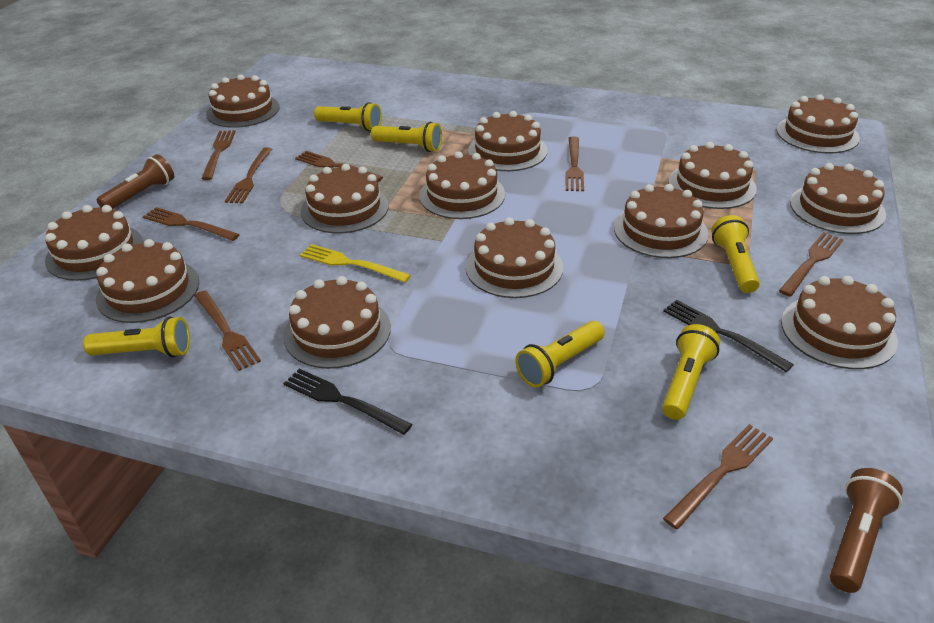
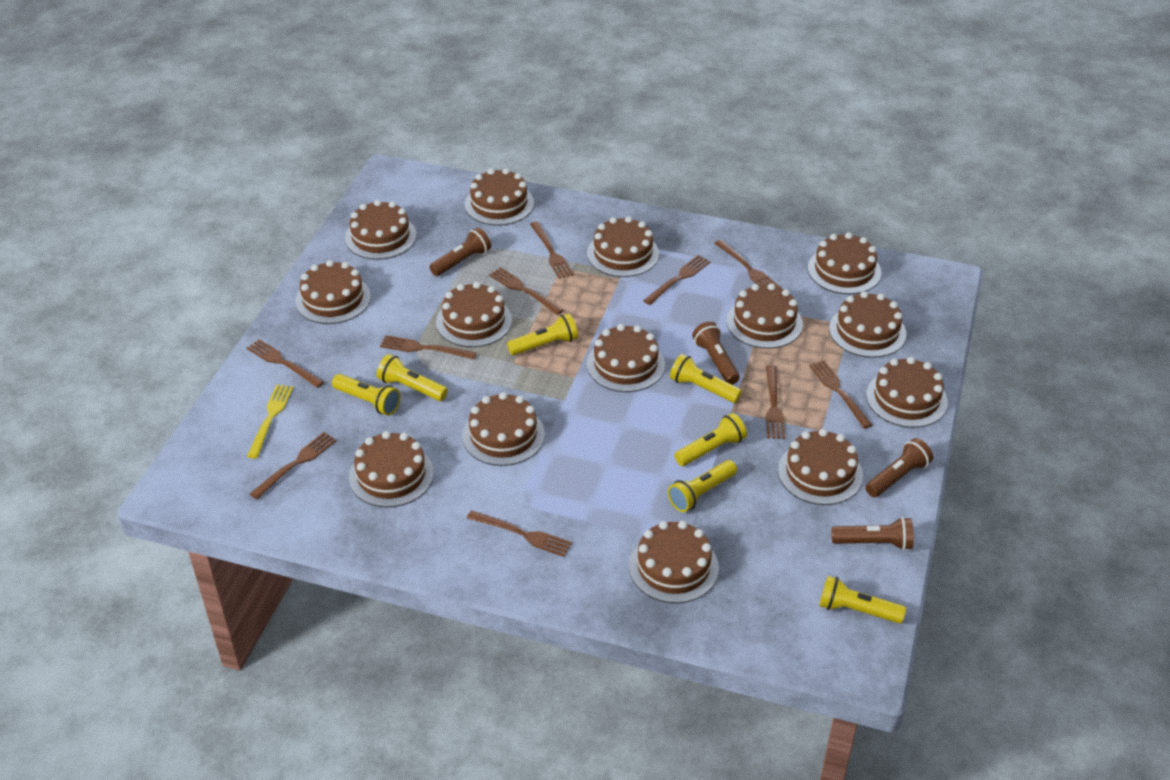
black fork: 2 -> 0
brown cake: 13 -> 14
brown flashlight: 2 -> 4
brown fork: 8 -> 10
yellow flashlight: 6 -> 7

